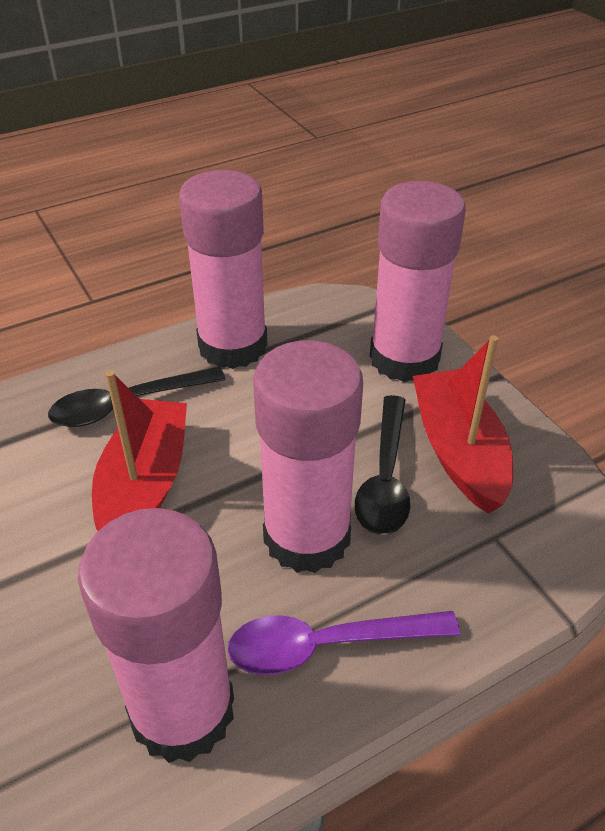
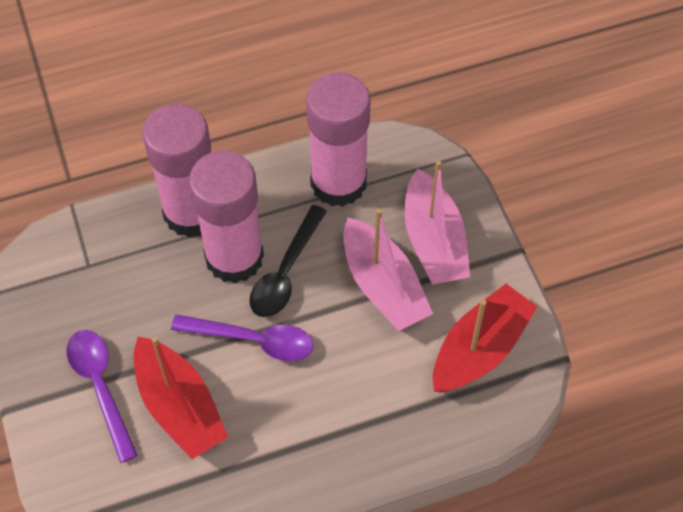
black spoon: 2 -> 1
pink boat: 0 -> 2
pink glue stick: 4 -> 3
purple spoon: 1 -> 2

